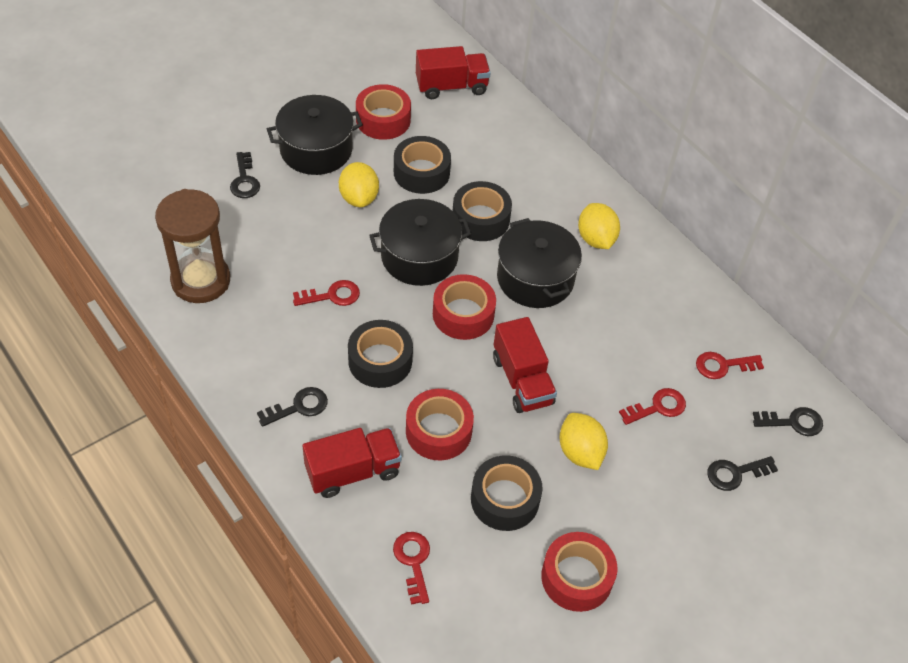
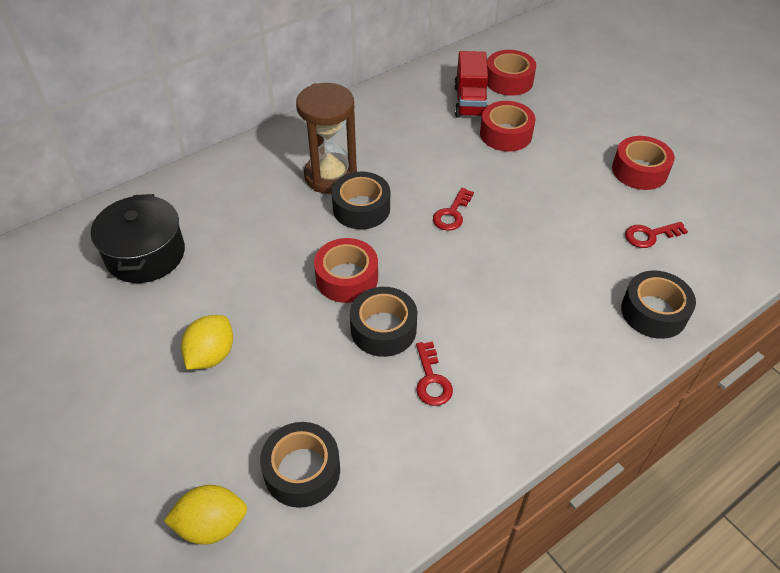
black key: 4 -> 0
black pot: 3 -> 1
red key: 4 -> 3
red truck: 3 -> 1
yellow lemon: 3 -> 2

